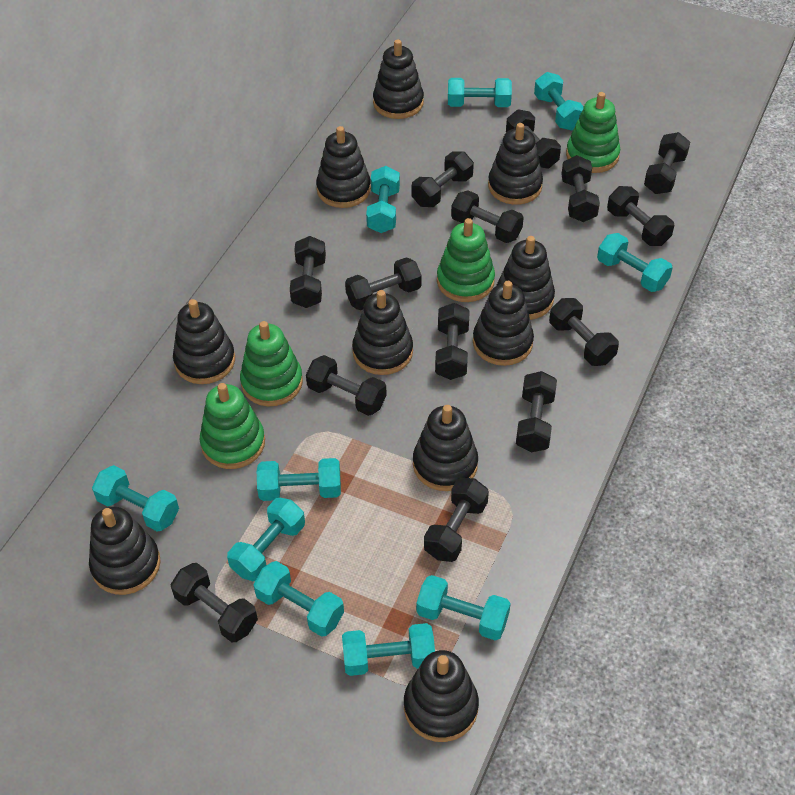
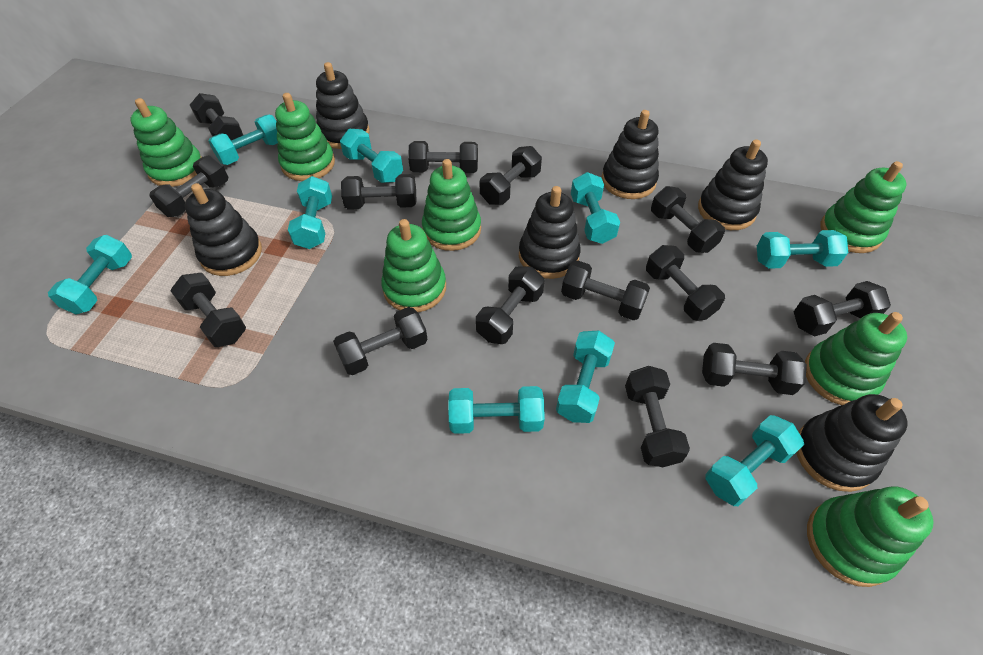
black stacking toy: 10 -> 6
green stacking toy: 4 -> 7
turquoise dumbbell: 10 -> 9

